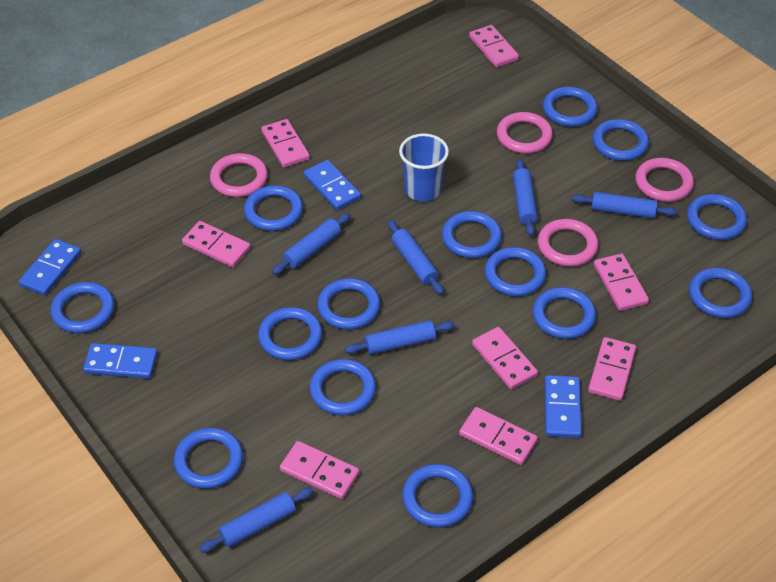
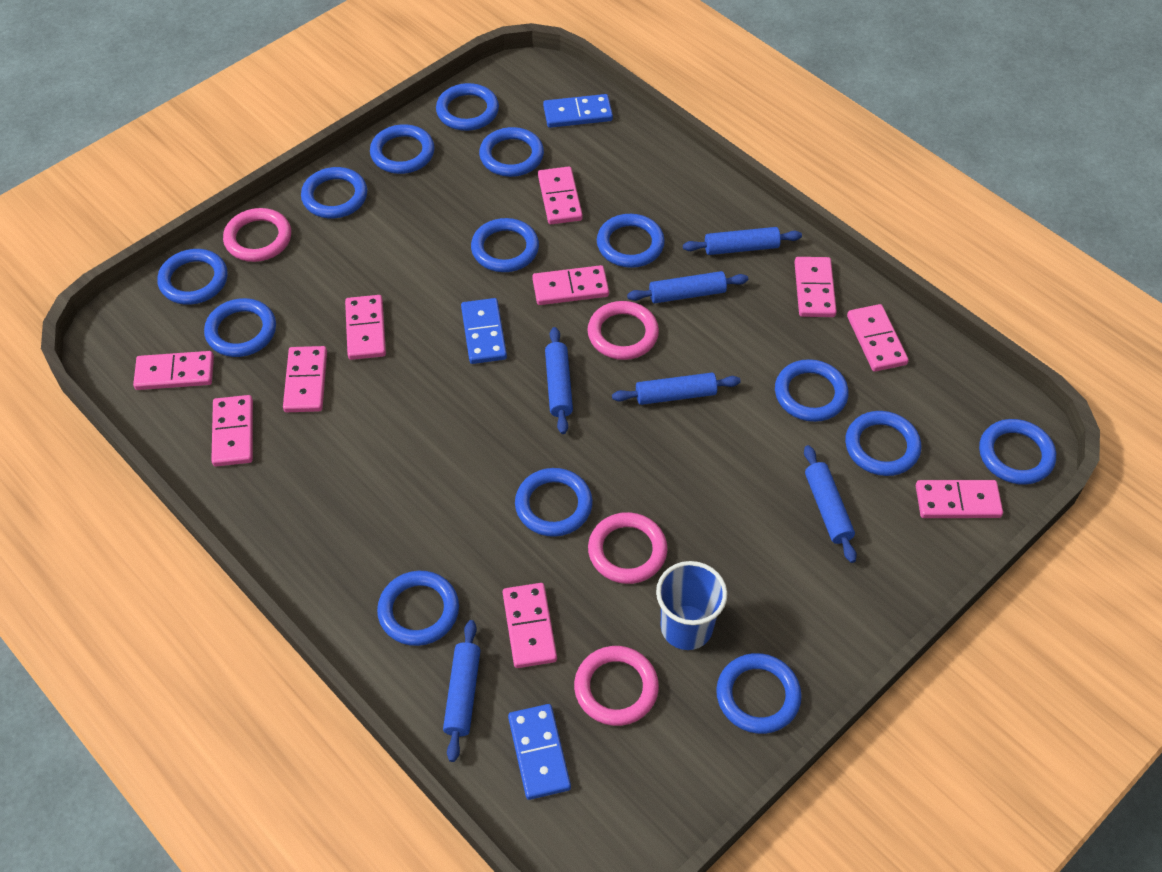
blue domino: 4 -> 3
pink domino: 8 -> 10

